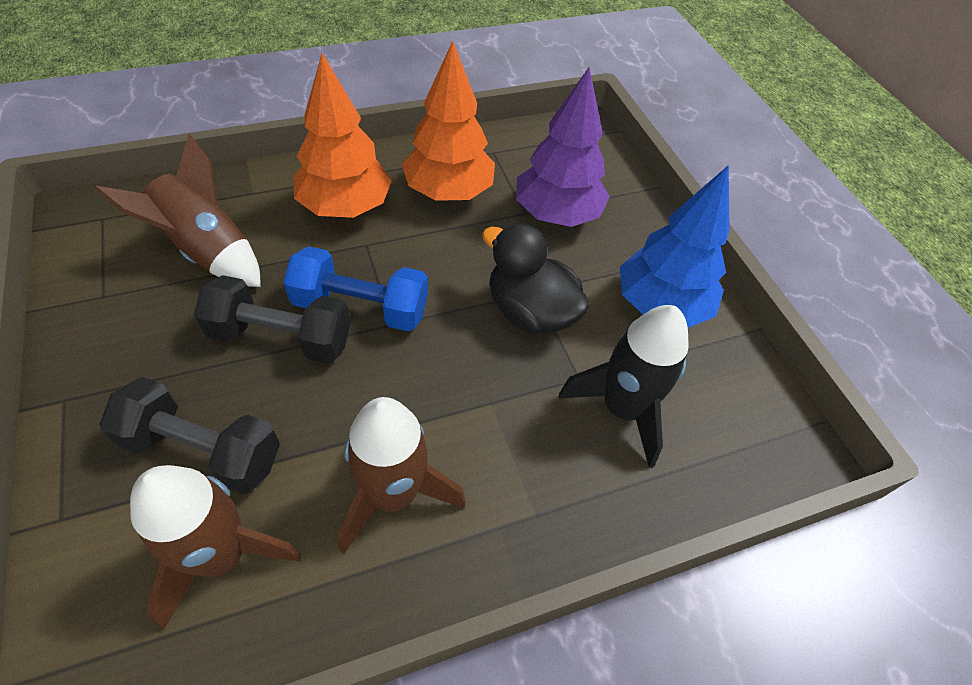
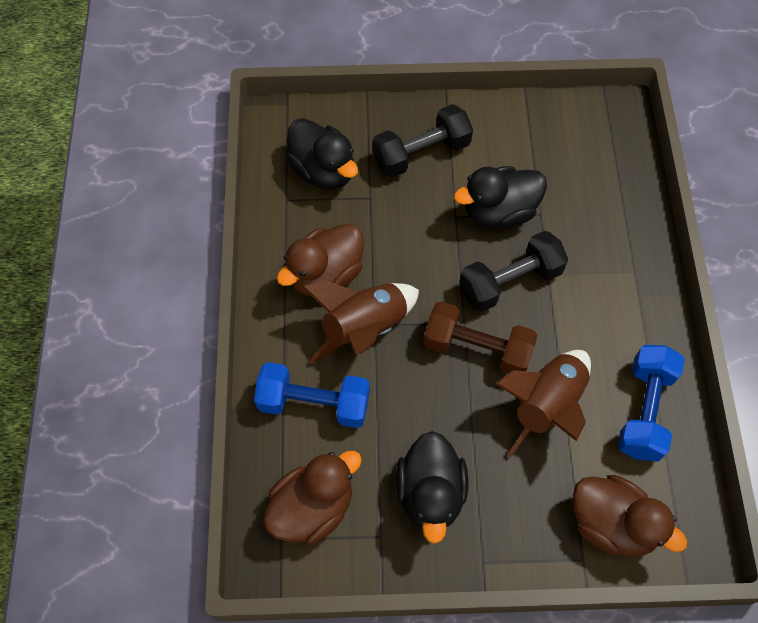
black duck: 1 -> 3
black rocket: 1 -> 0
blue dumbbell: 1 -> 2
blue tree: 1 -> 0
brown duck: 0 -> 3
brown dumbbell: 0 -> 1
brown rocket: 3 -> 2
orange tree: 2 -> 0
purple tree: 1 -> 0

